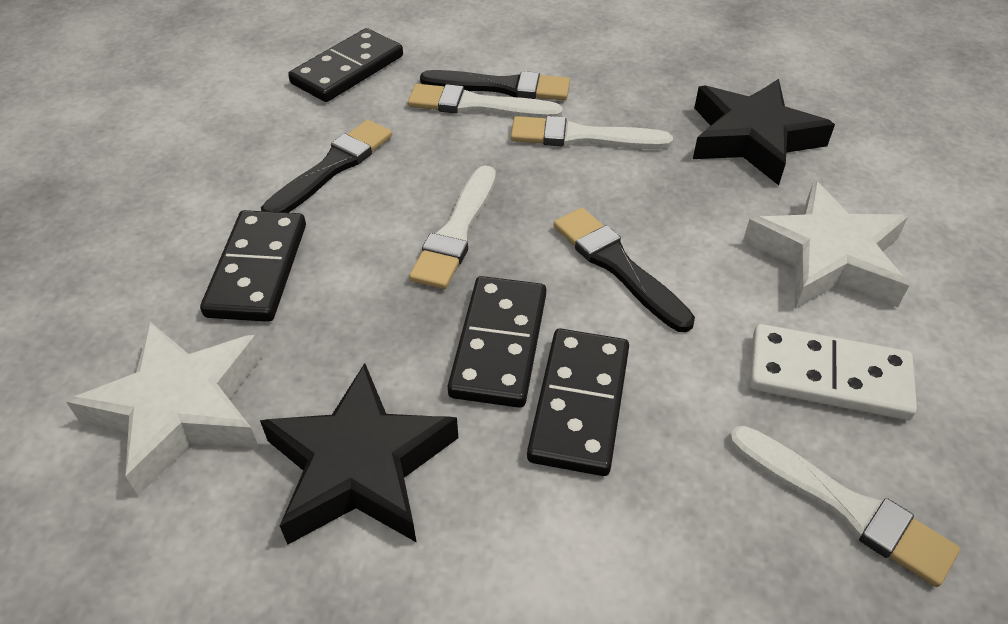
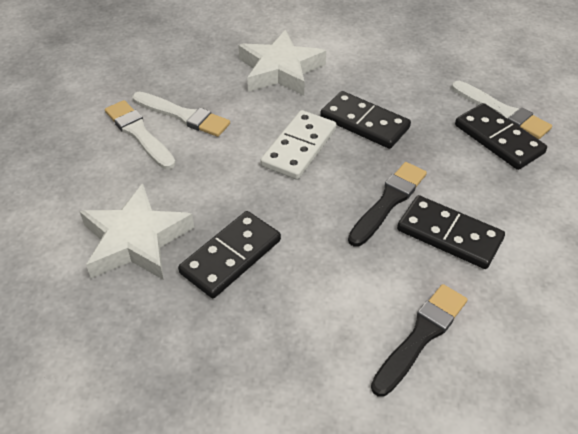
black brush: 3 -> 2
black star: 2 -> 0
white brush: 4 -> 3

